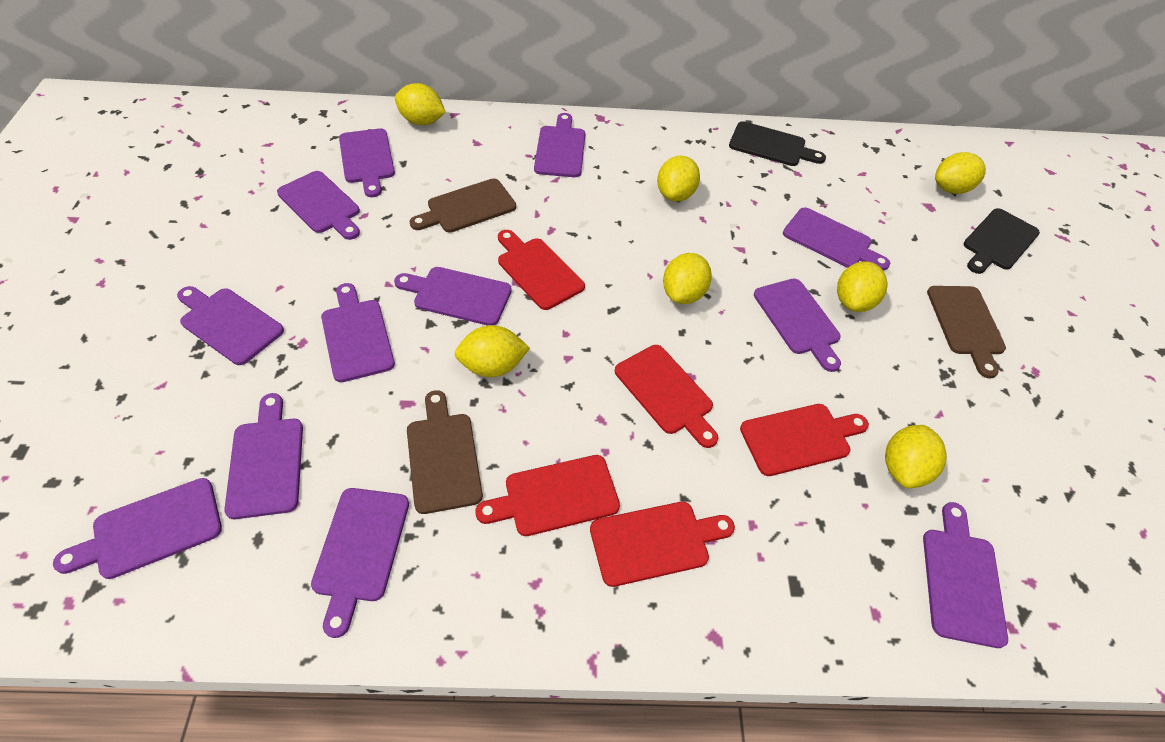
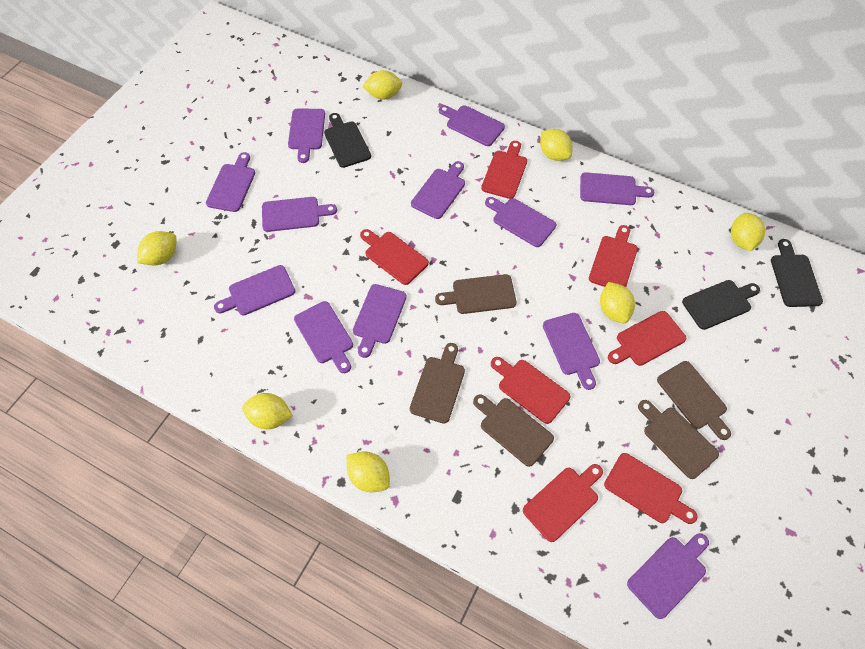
black cutting board: 2 -> 3
brown cutting board: 3 -> 5
red cutting board: 5 -> 7

